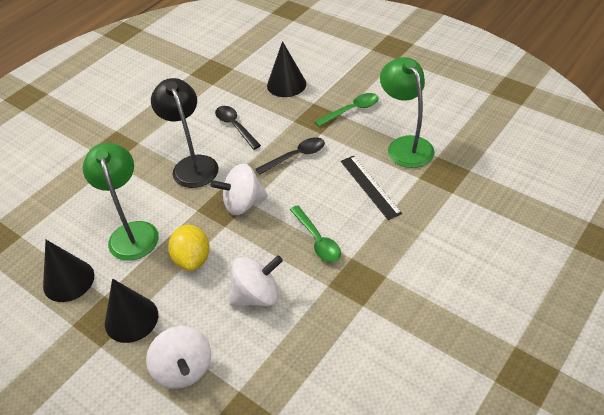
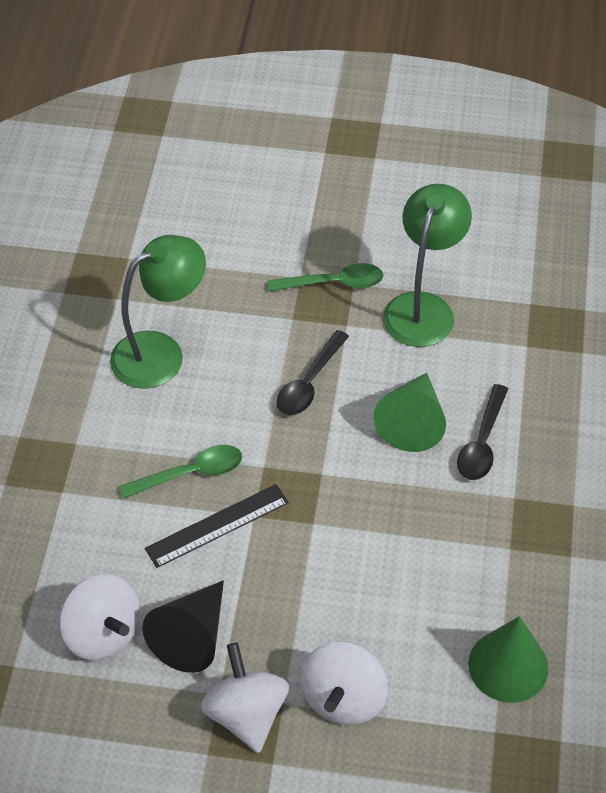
black cone: 3 -> 1
black lamp: 1 -> 0
green cone: 0 -> 2
yellow lemon: 1 -> 0

